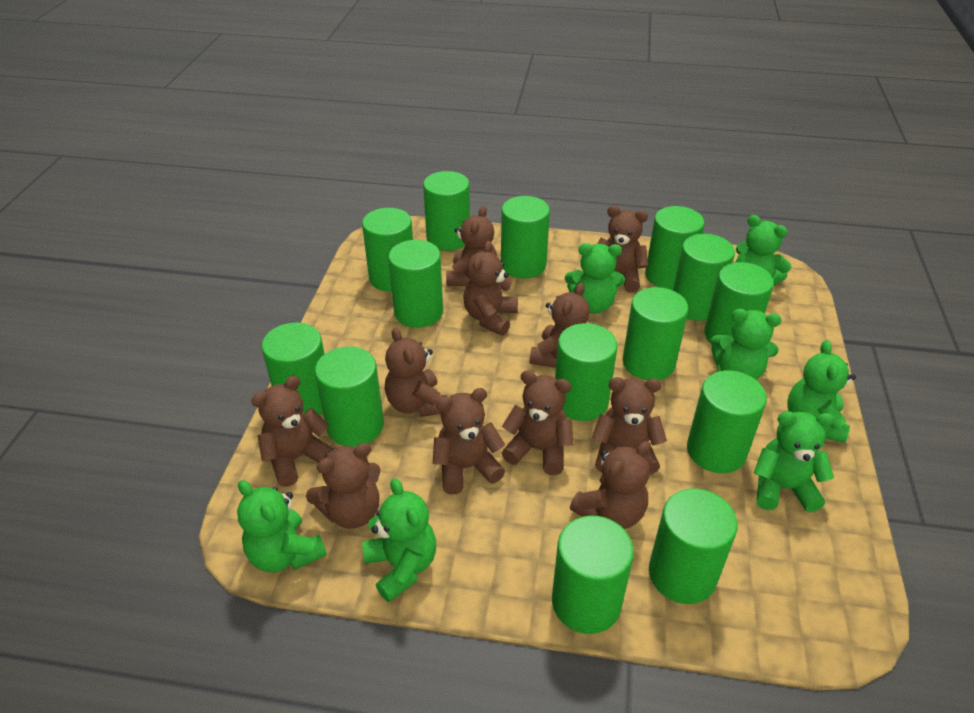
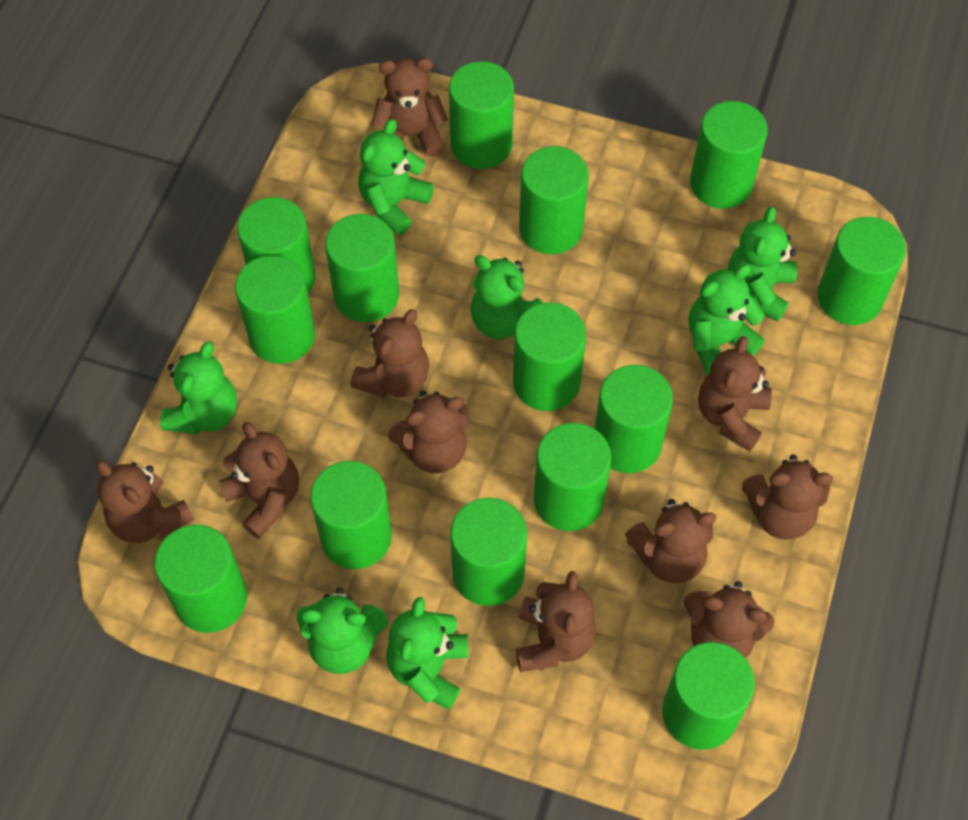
brown teddy bear: 11 -> 10

